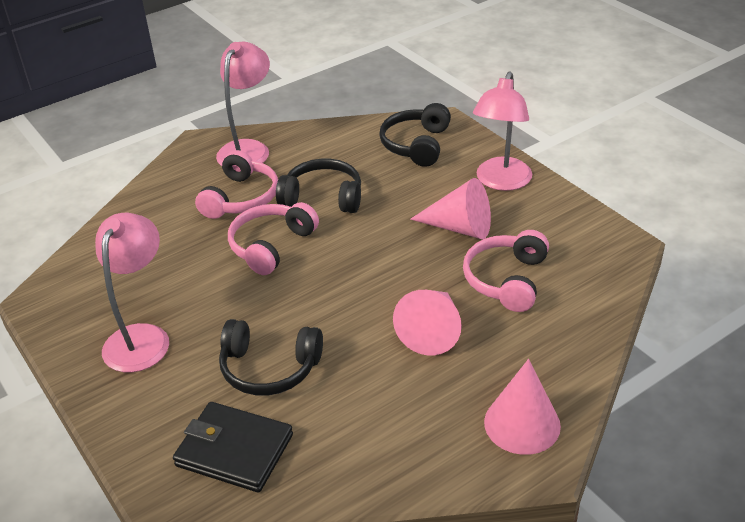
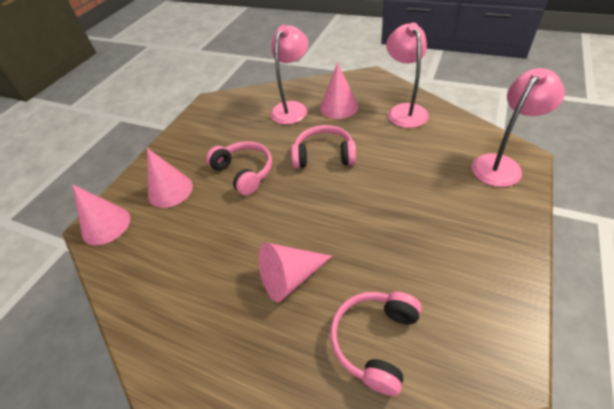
black headphones: 3 -> 0
black wallet: 1 -> 0
pink cone: 3 -> 4

